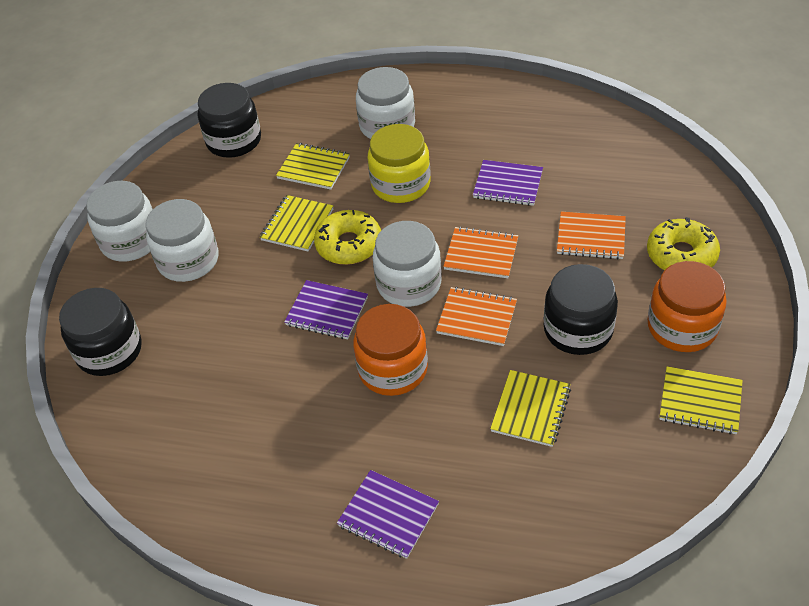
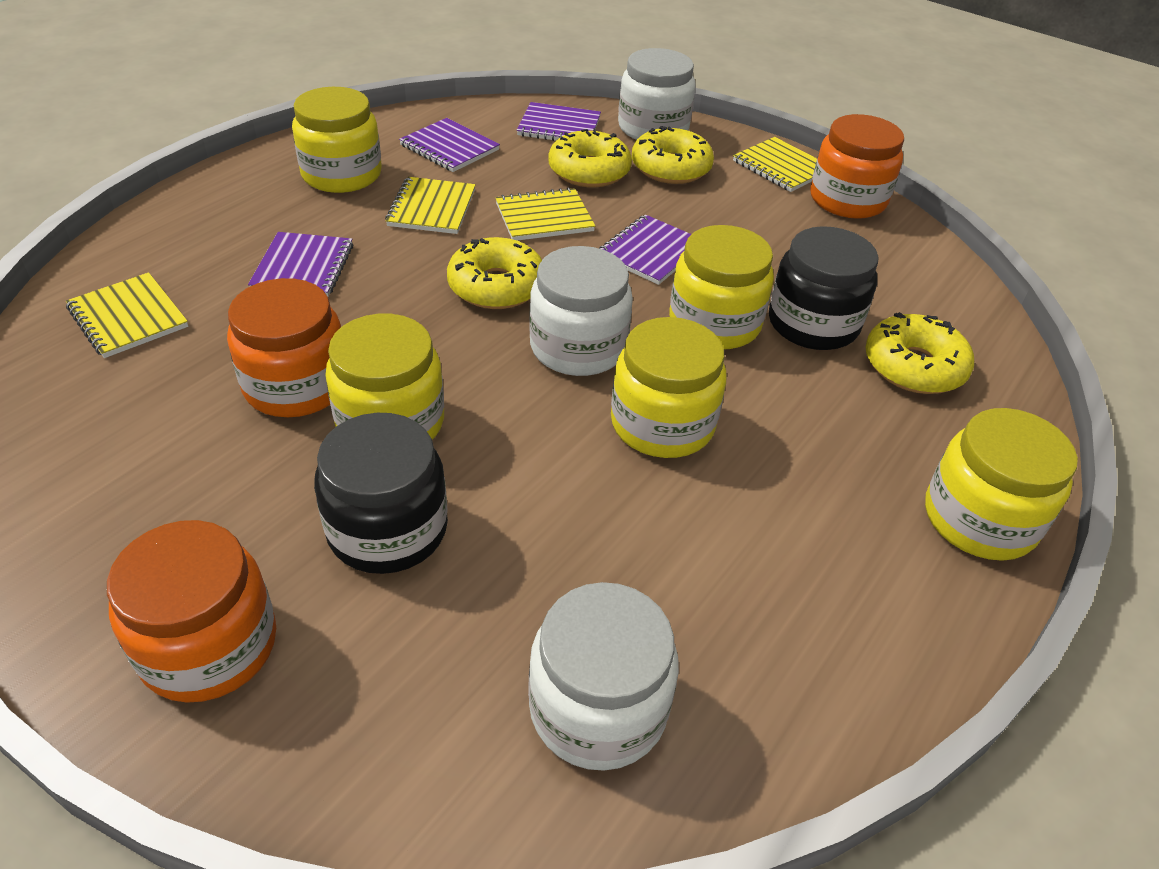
black jar: 3 -> 2
orange jar: 2 -> 3
orange notebook: 3 -> 0
purple notebook: 3 -> 4
white jar: 4 -> 3
yellow donut: 2 -> 4
yellow jar: 1 -> 5

